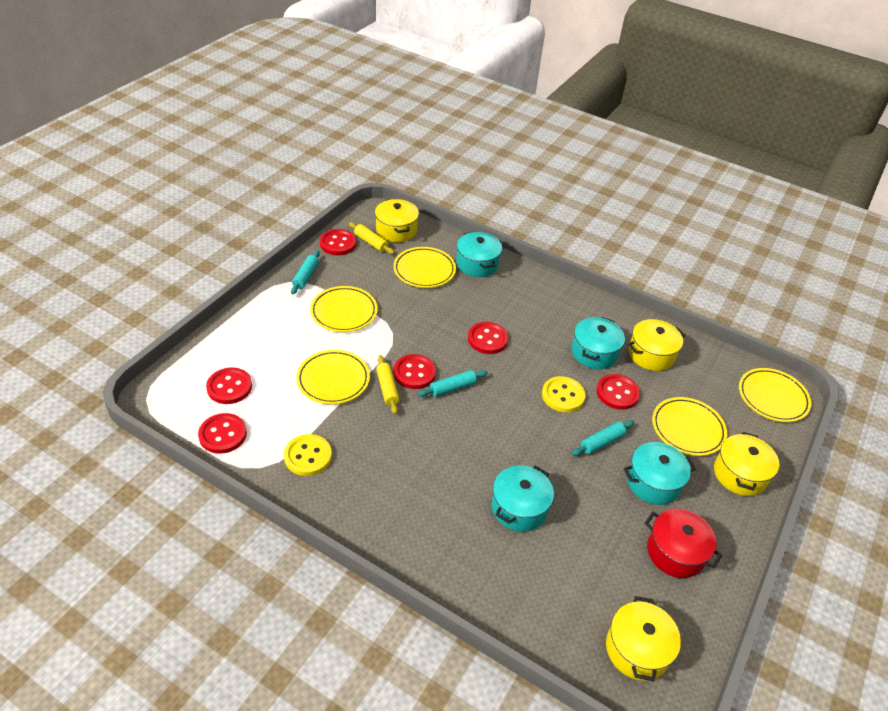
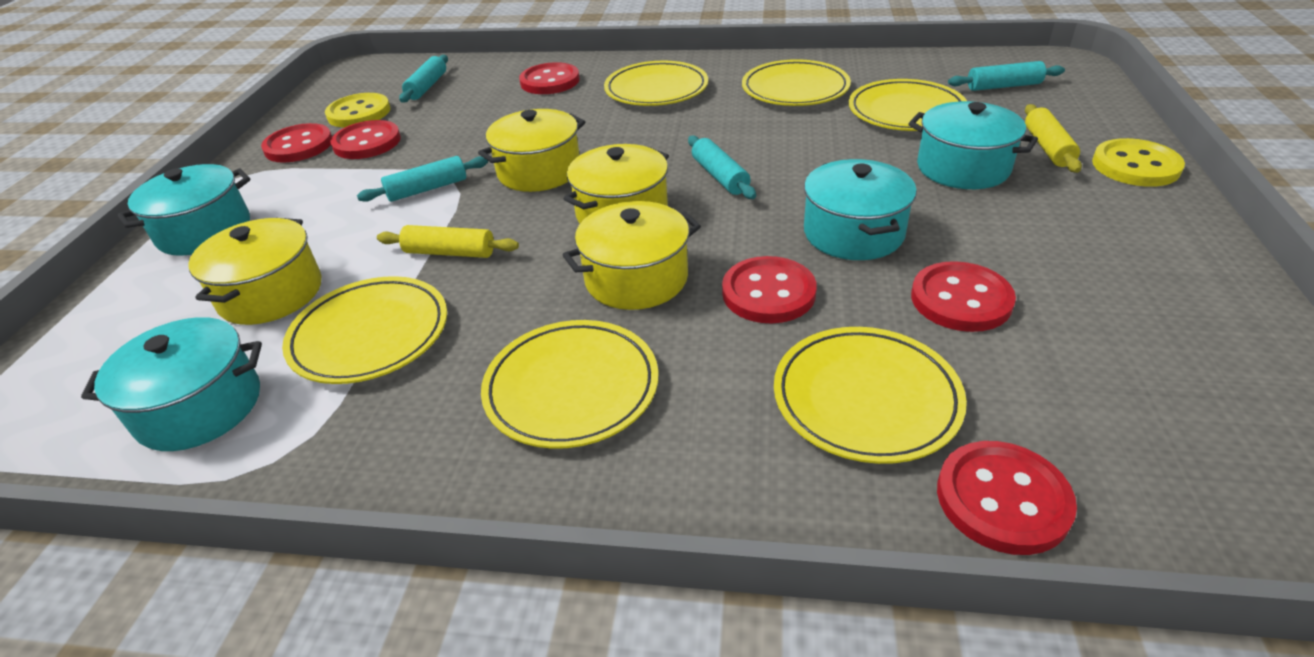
red pot: 1 -> 0
turquoise rolling pin: 3 -> 4
yellow plate: 5 -> 6

